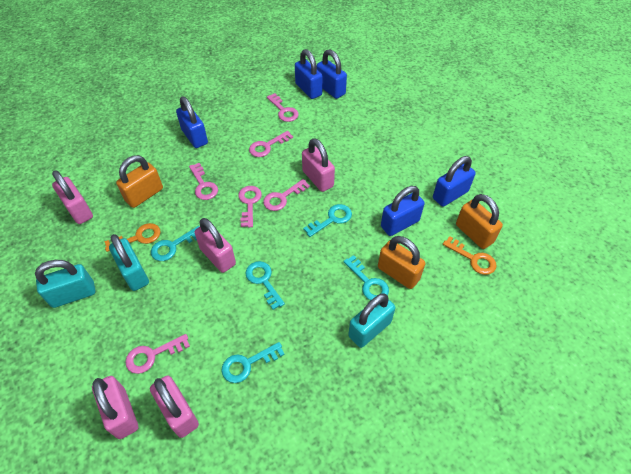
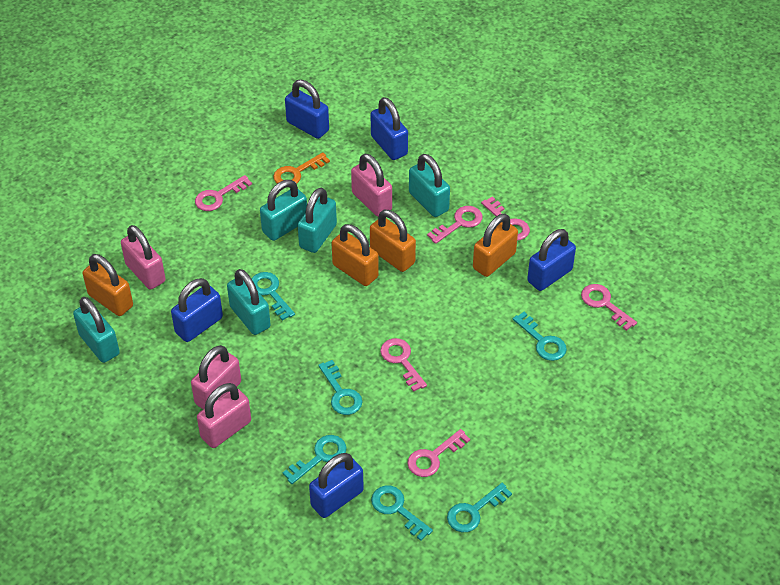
orange key: 2 -> 1
orange padlock: 3 -> 4
pink padlock: 5 -> 4
turquoise key: 5 -> 6
turquoise padlock: 3 -> 5

